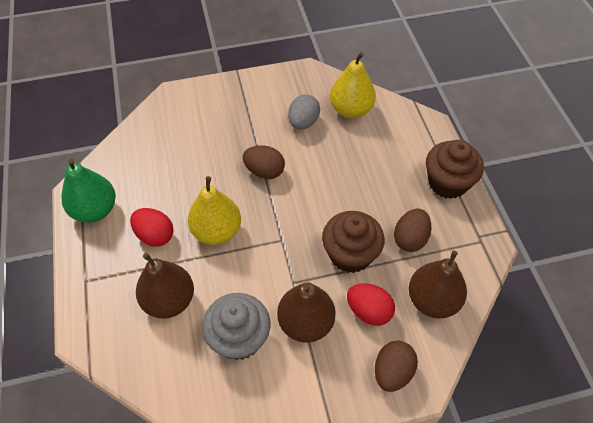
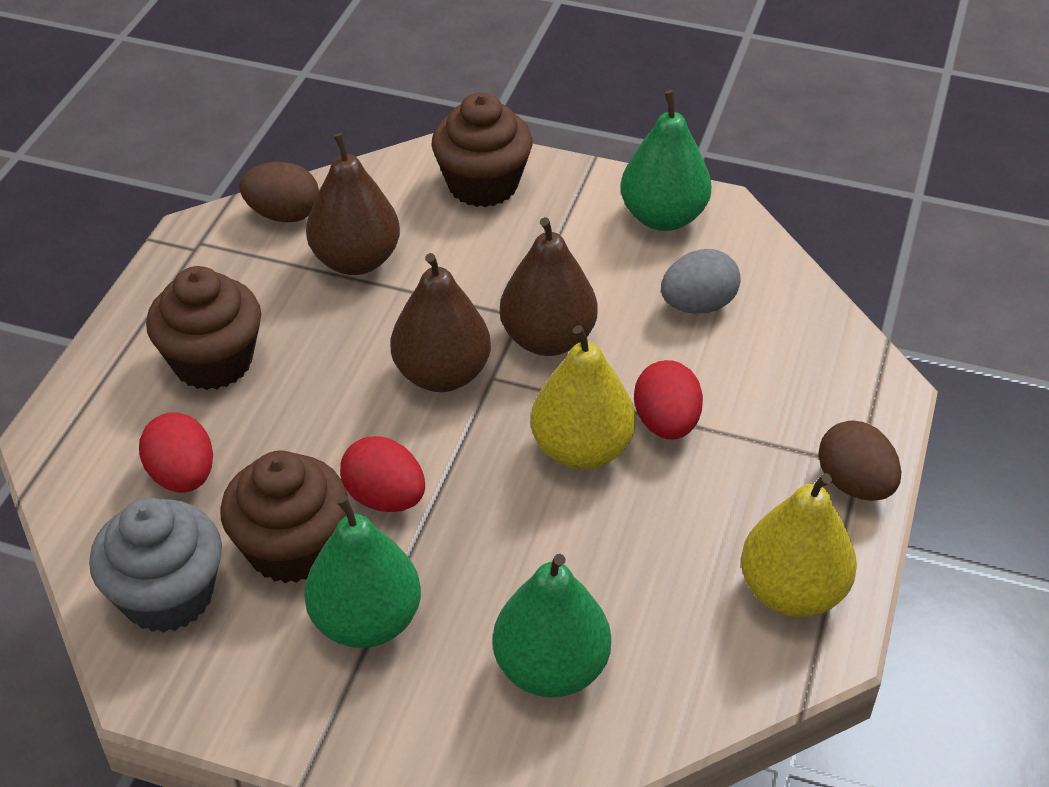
brown cupcake: 2 -> 3
brown egg: 3 -> 2
green pear: 1 -> 3
red egg: 2 -> 3

